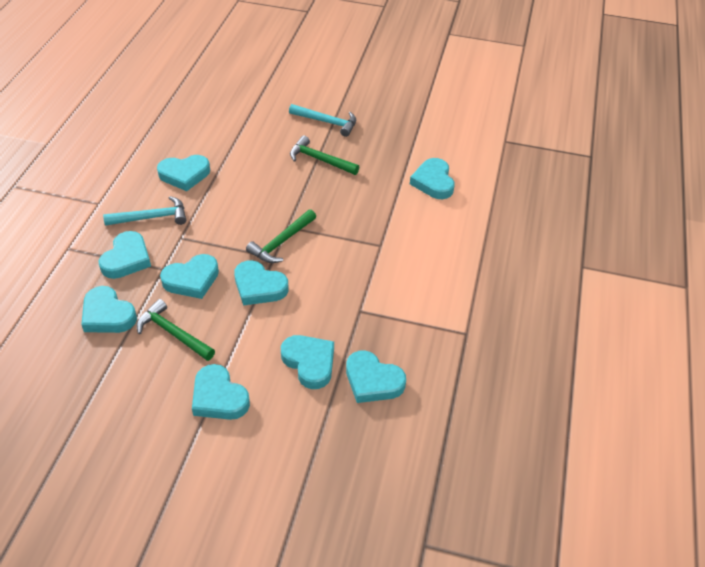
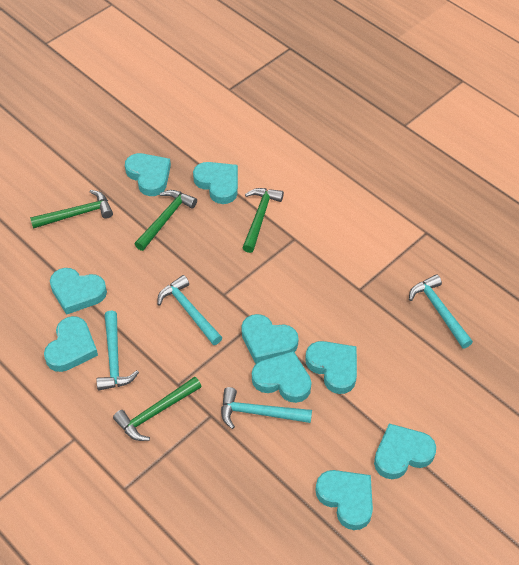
green hammer: 3 -> 4
turquoise hammer: 2 -> 4

